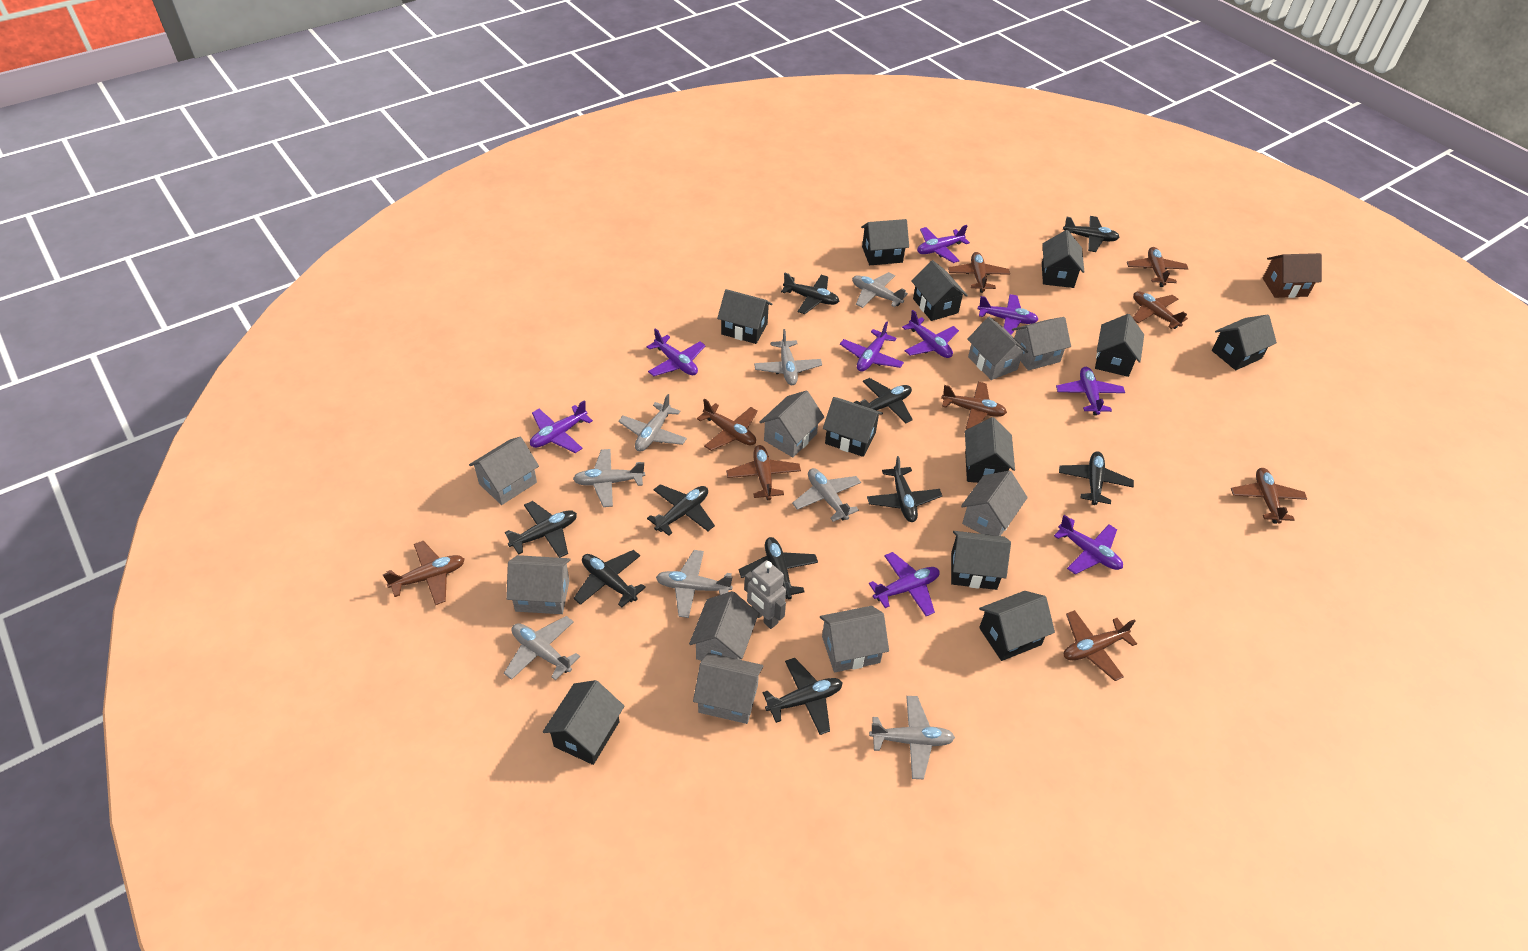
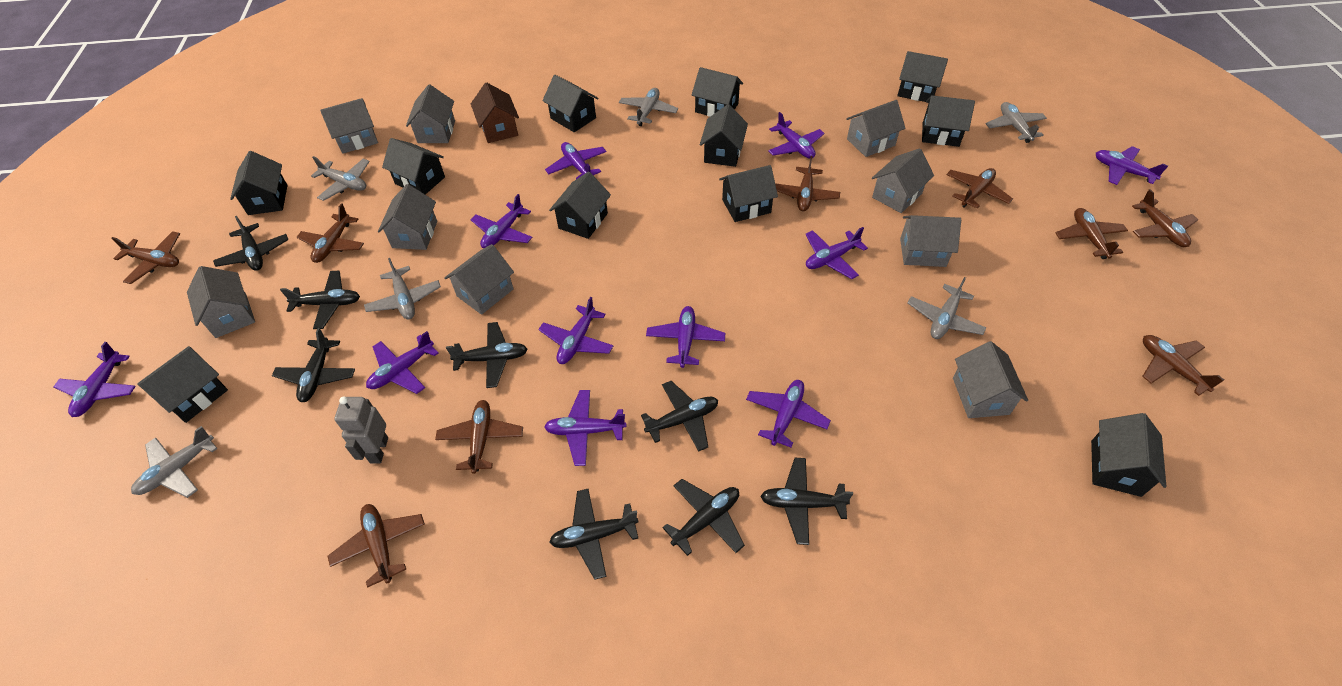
black plane: 10 -> 8
grey plane: 8 -> 6
purple plane: 9 -> 11

